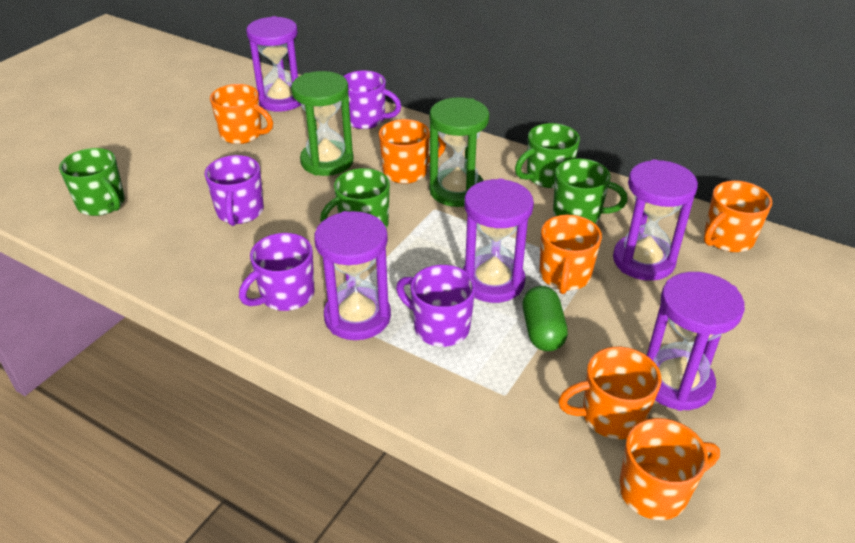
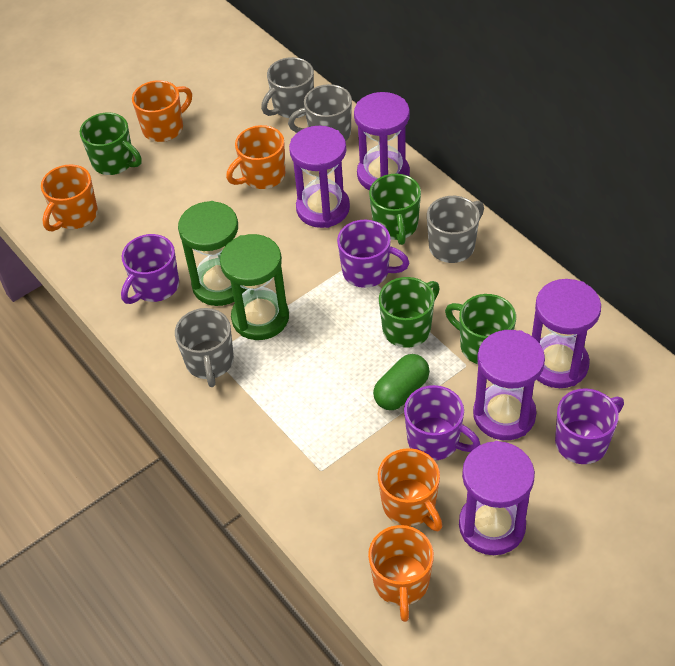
grey mug: 0 -> 4
orange mug: 6 -> 5

